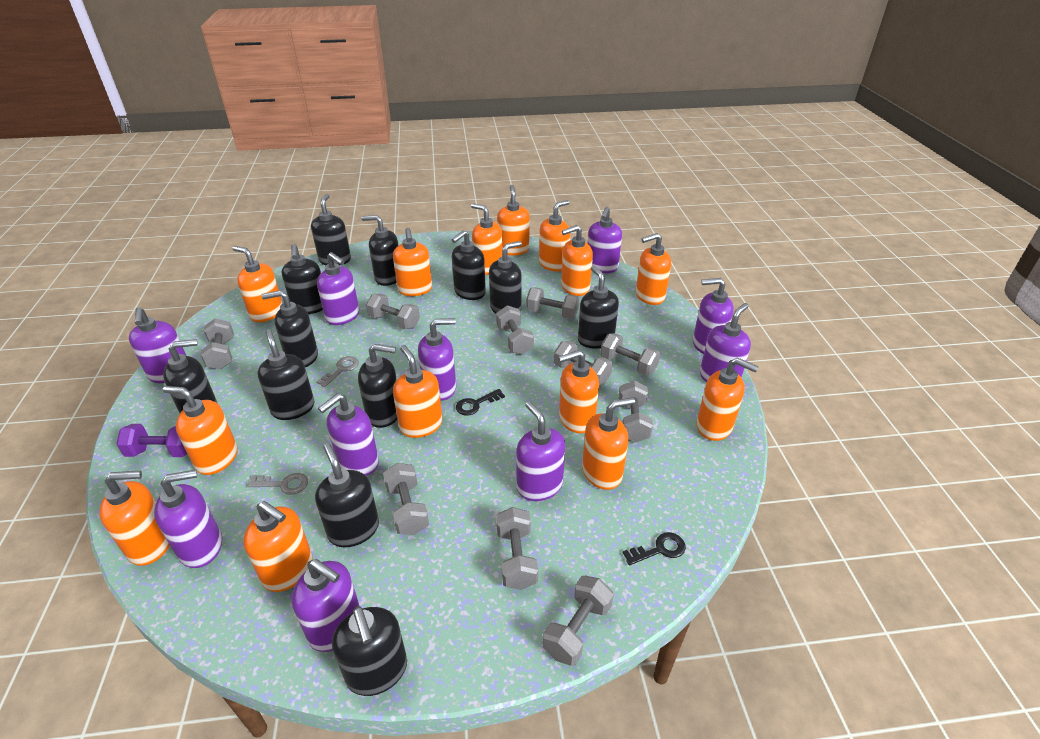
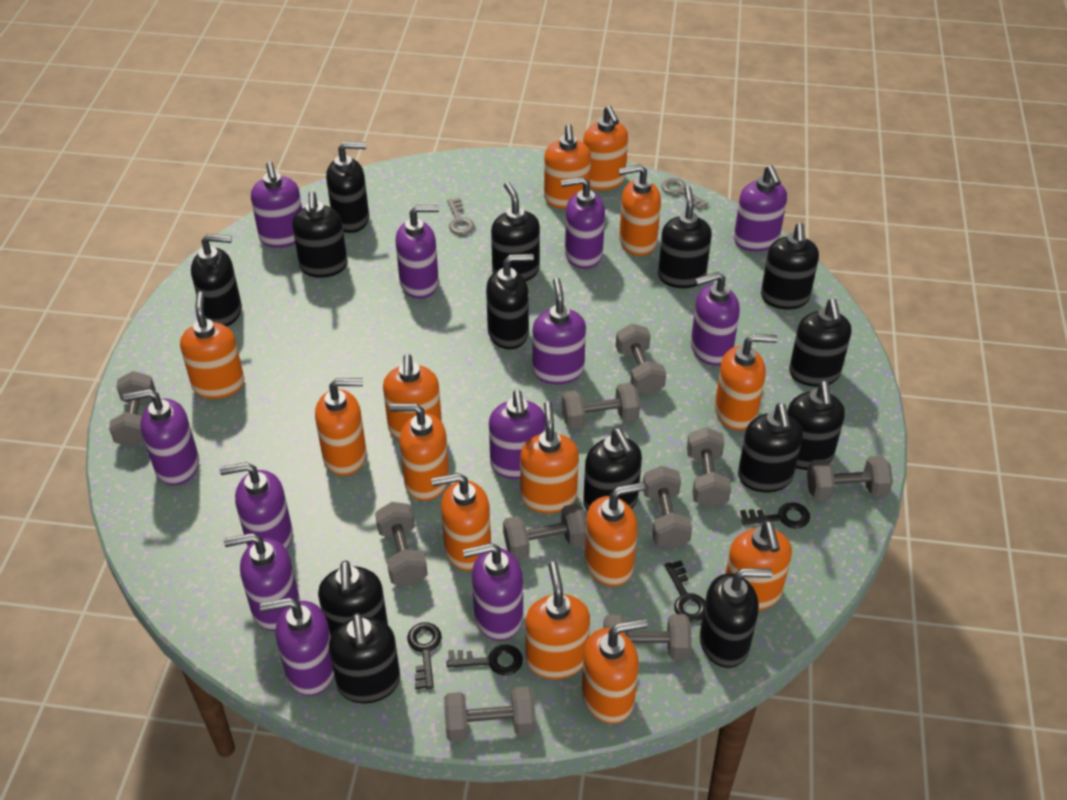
black key: 2 -> 4
black soap dispenser: 12 -> 14
purple dumbbell: 1 -> 0
purple soap dispenser: 10 -> 12

